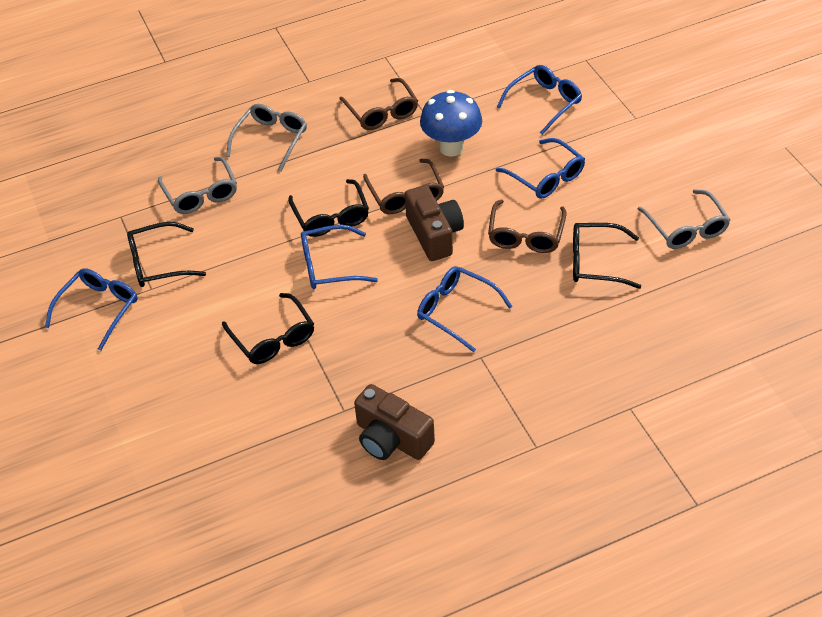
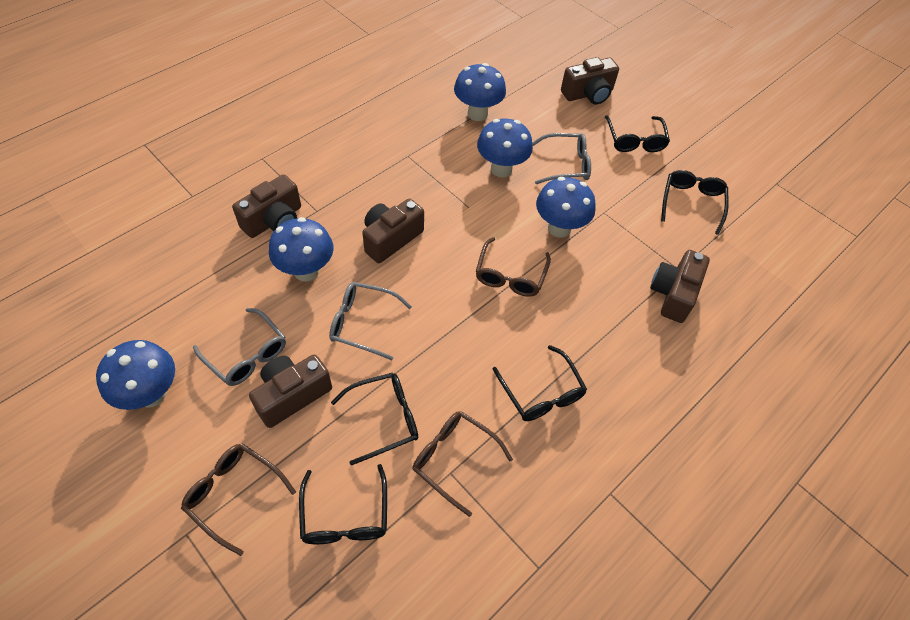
black glasses: 4 -> 5
blue glasses: 5 -> 0
blue mushroom: 1 -> 5
brown camera: 2 -> 5

